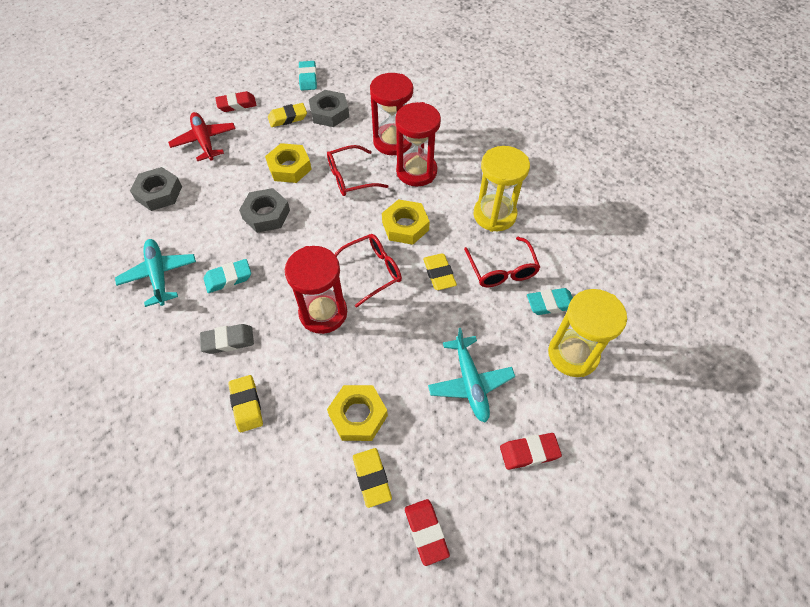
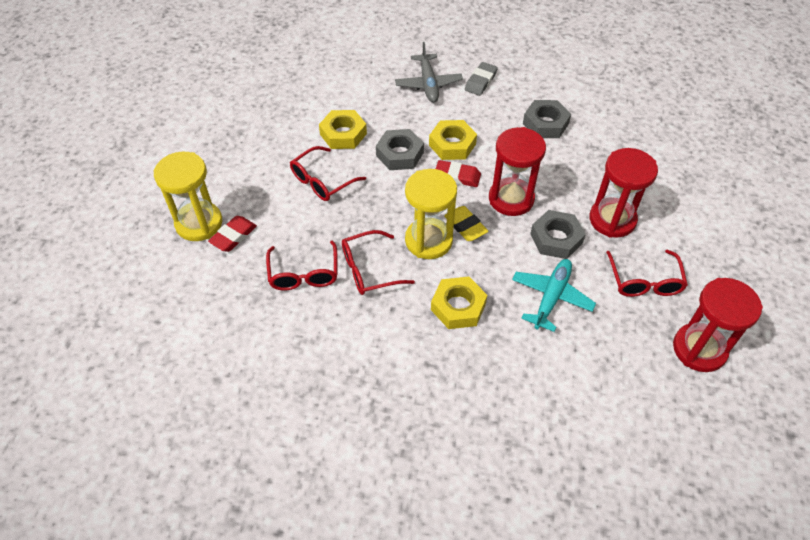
grey plane: 0 -> 1
red eraser: 3 -> 2
red glasses: 3 -> 4
red plane: 1 -> 0
turquoise eraser: 3 -> 0
turquoise plane: 2 -> 1
yellow eraser: 4 -> 1

